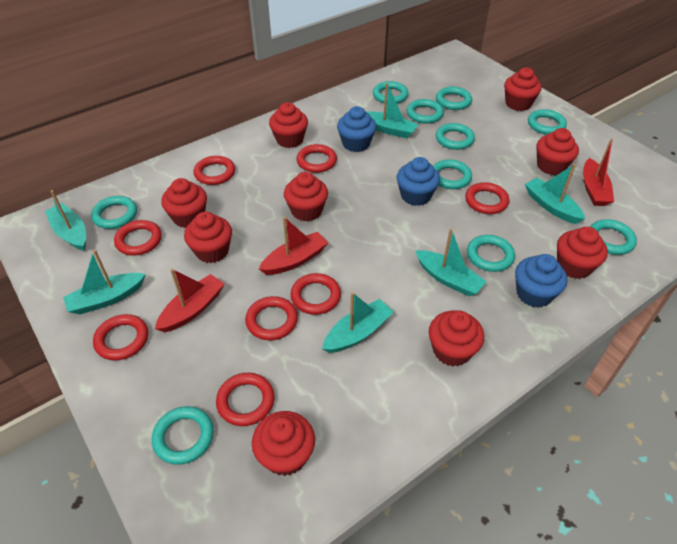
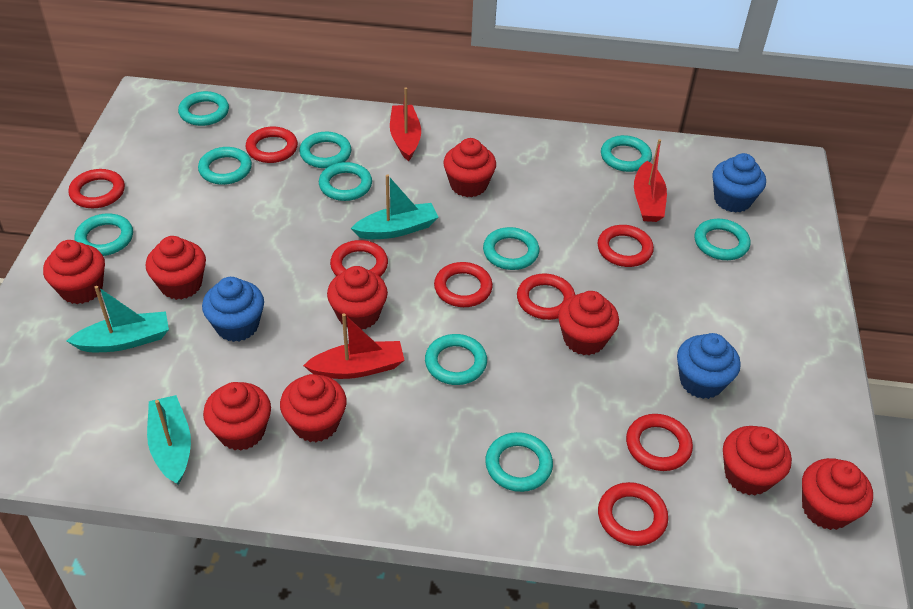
turquoise boat: 6 -> 3

